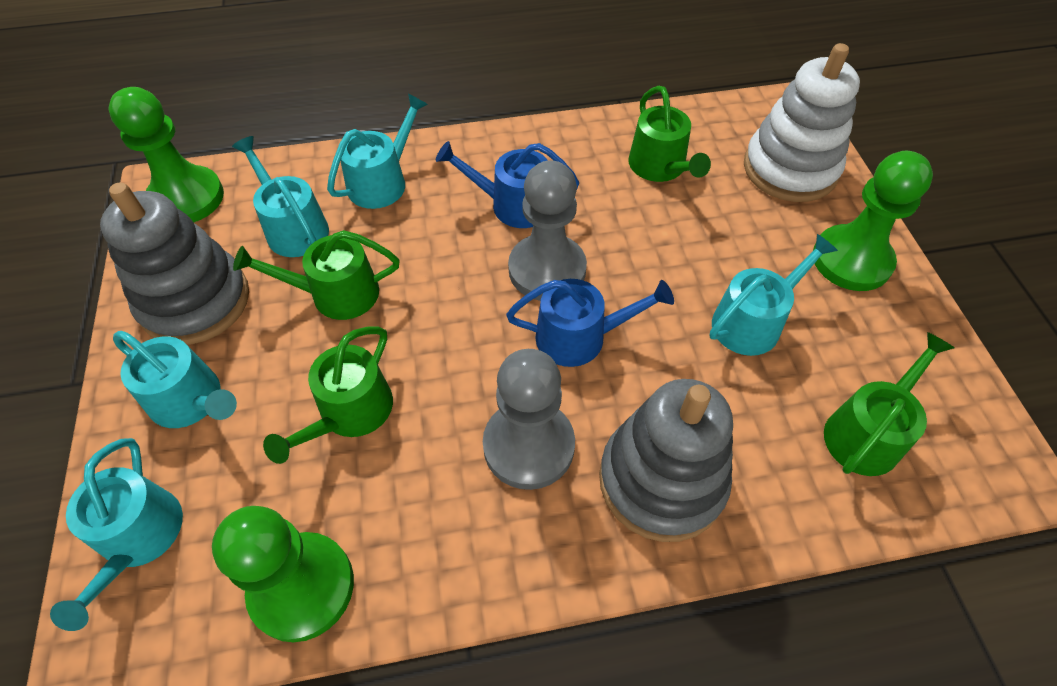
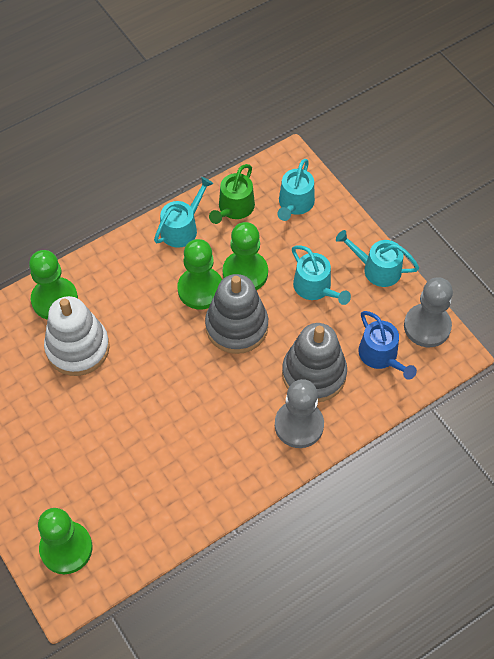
blue watering can: 2 -> 1
green pawn: 3 -> 4
green watering can: 4 -> 1
turquoise watering can: 5 -> 4

